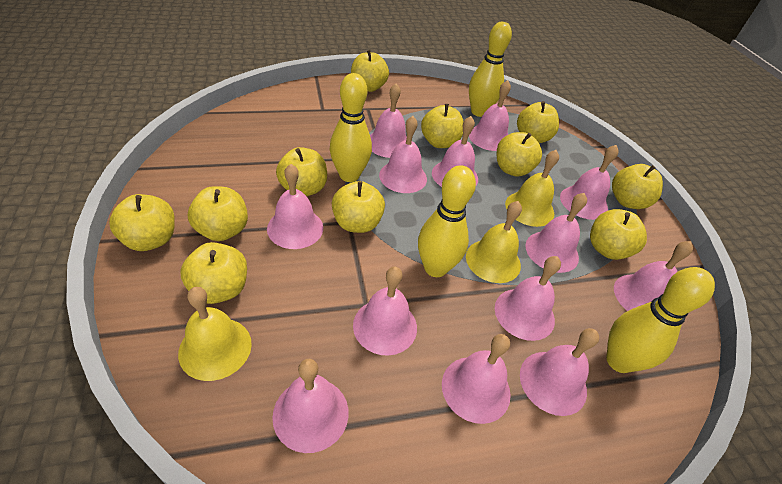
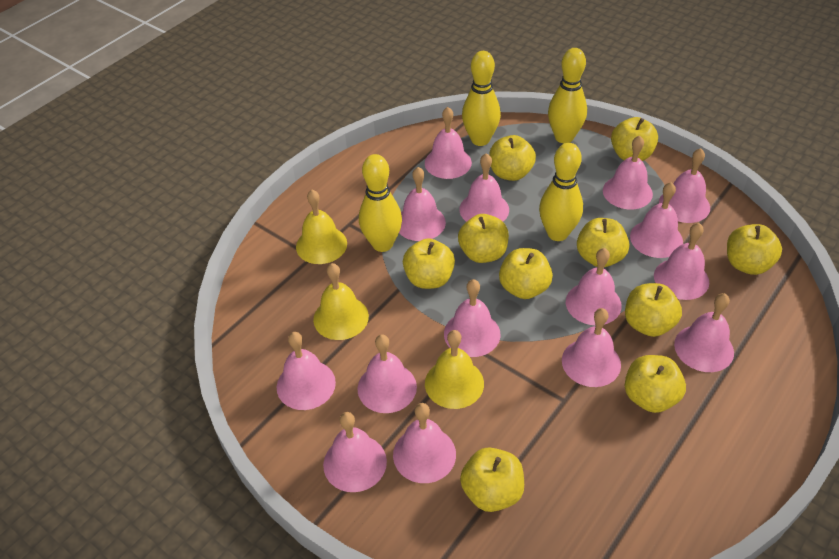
pink bell: 13 -> 15
yellow apple: 11 -> 10

